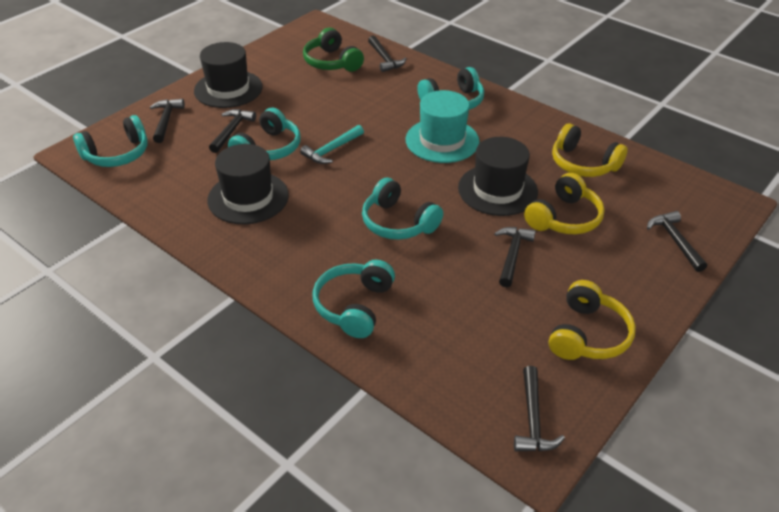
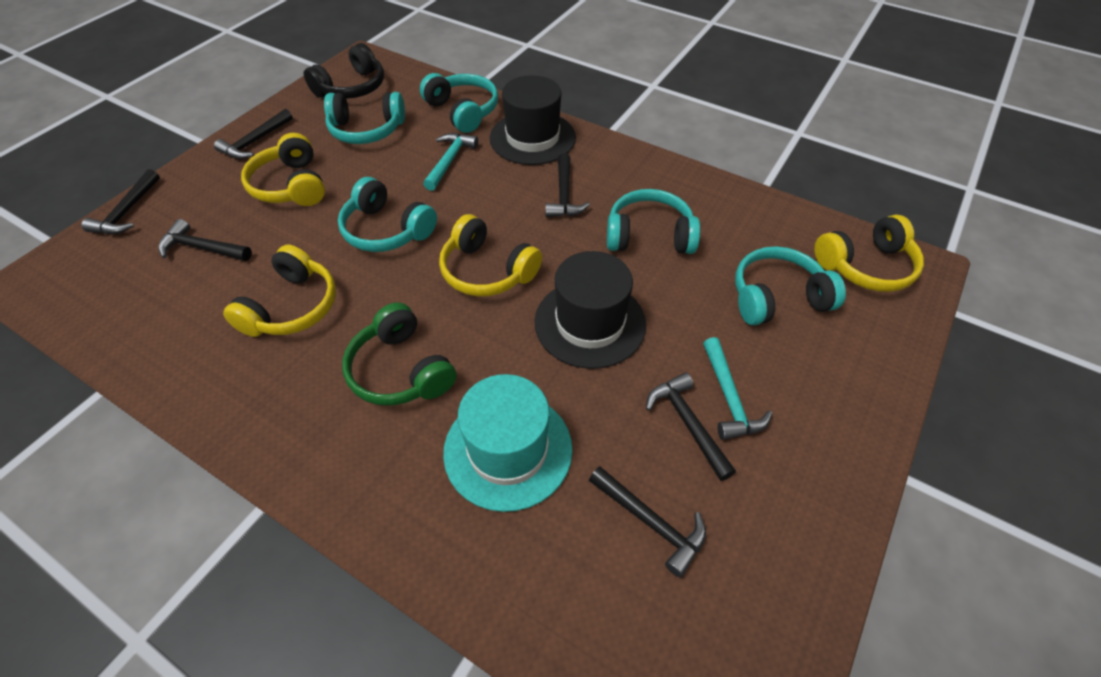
black hat: 3 -> 2
black headphones: 0 -> 1
turquoise hammer: 1 -> 2
yellow headphones: 3 -> 4

